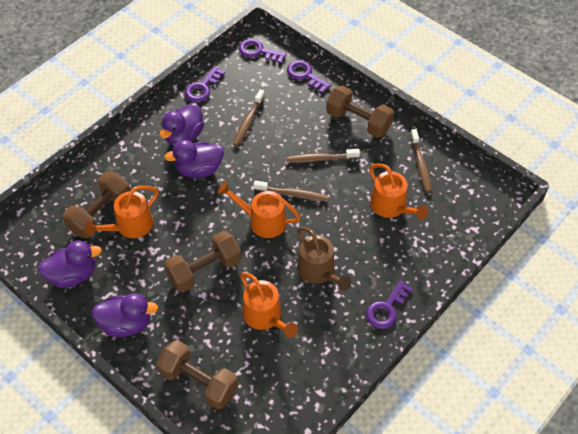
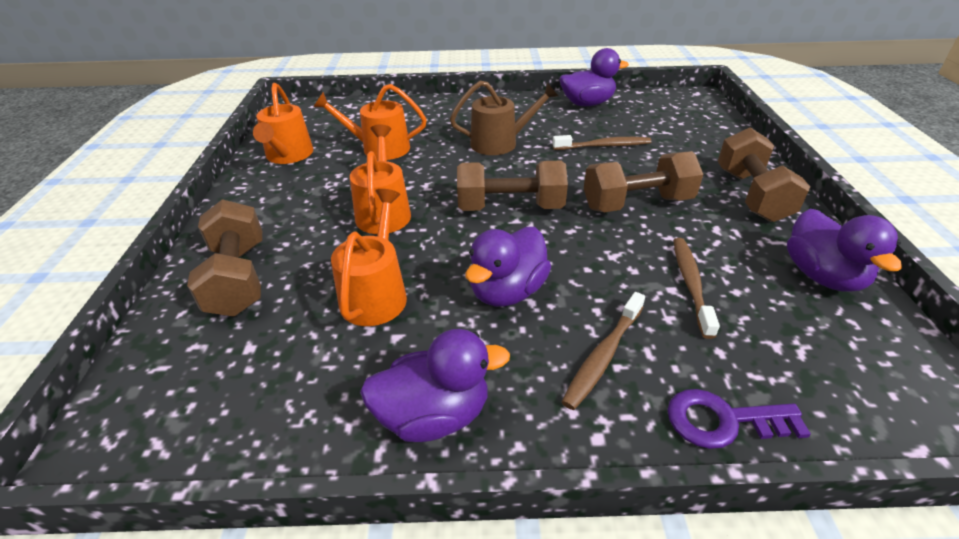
brown toothbrush: 4 -> 3
purple key: 4 -> 1

